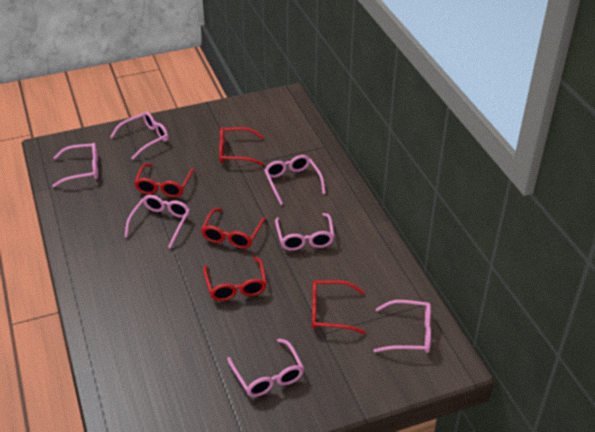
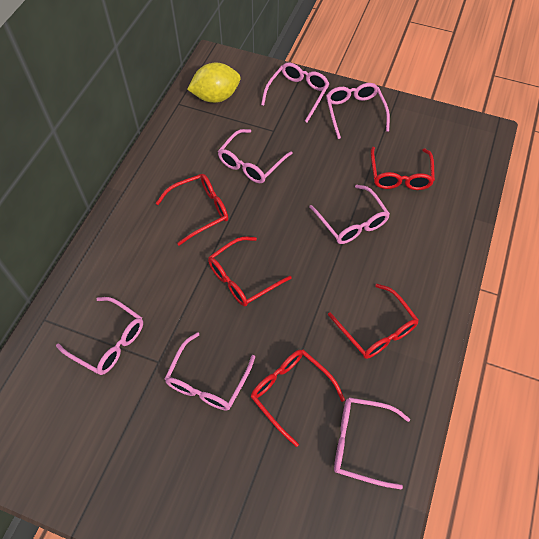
yellow lemon: 0 -> 1

